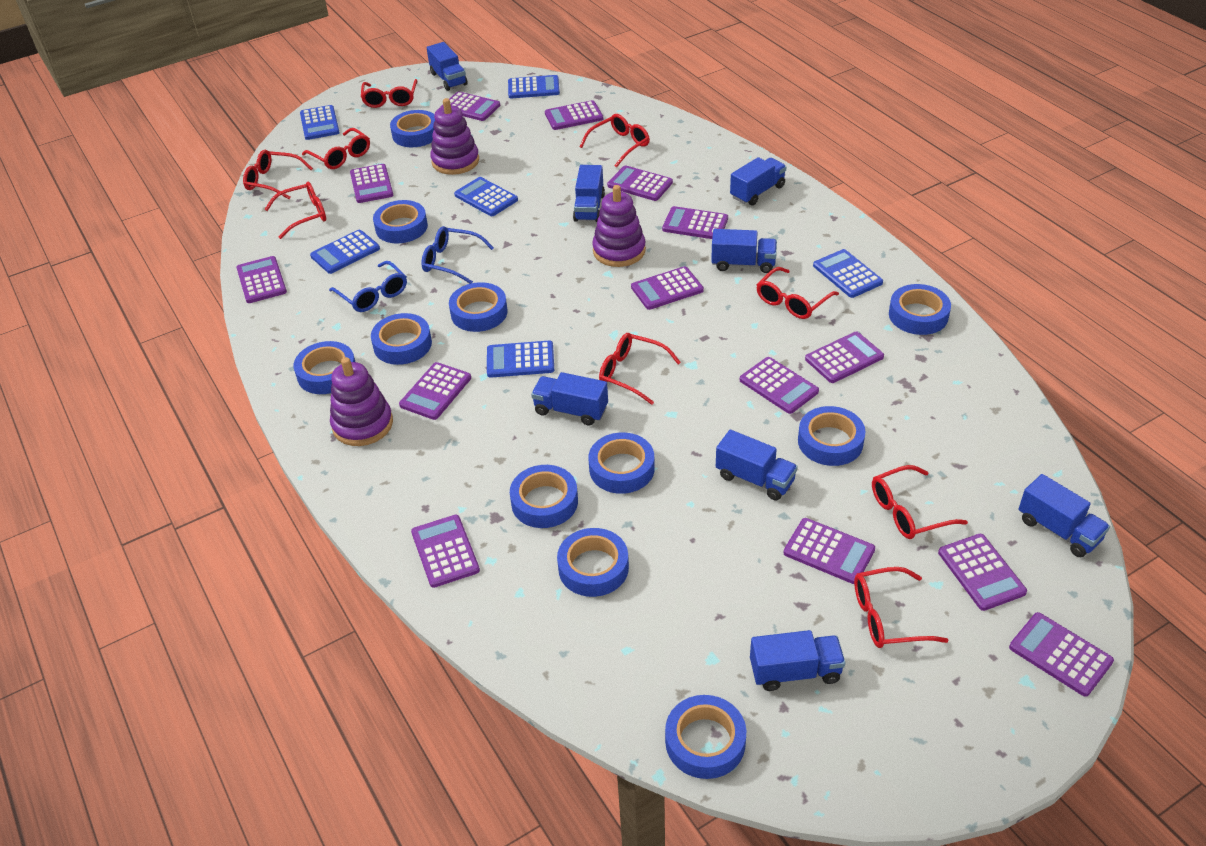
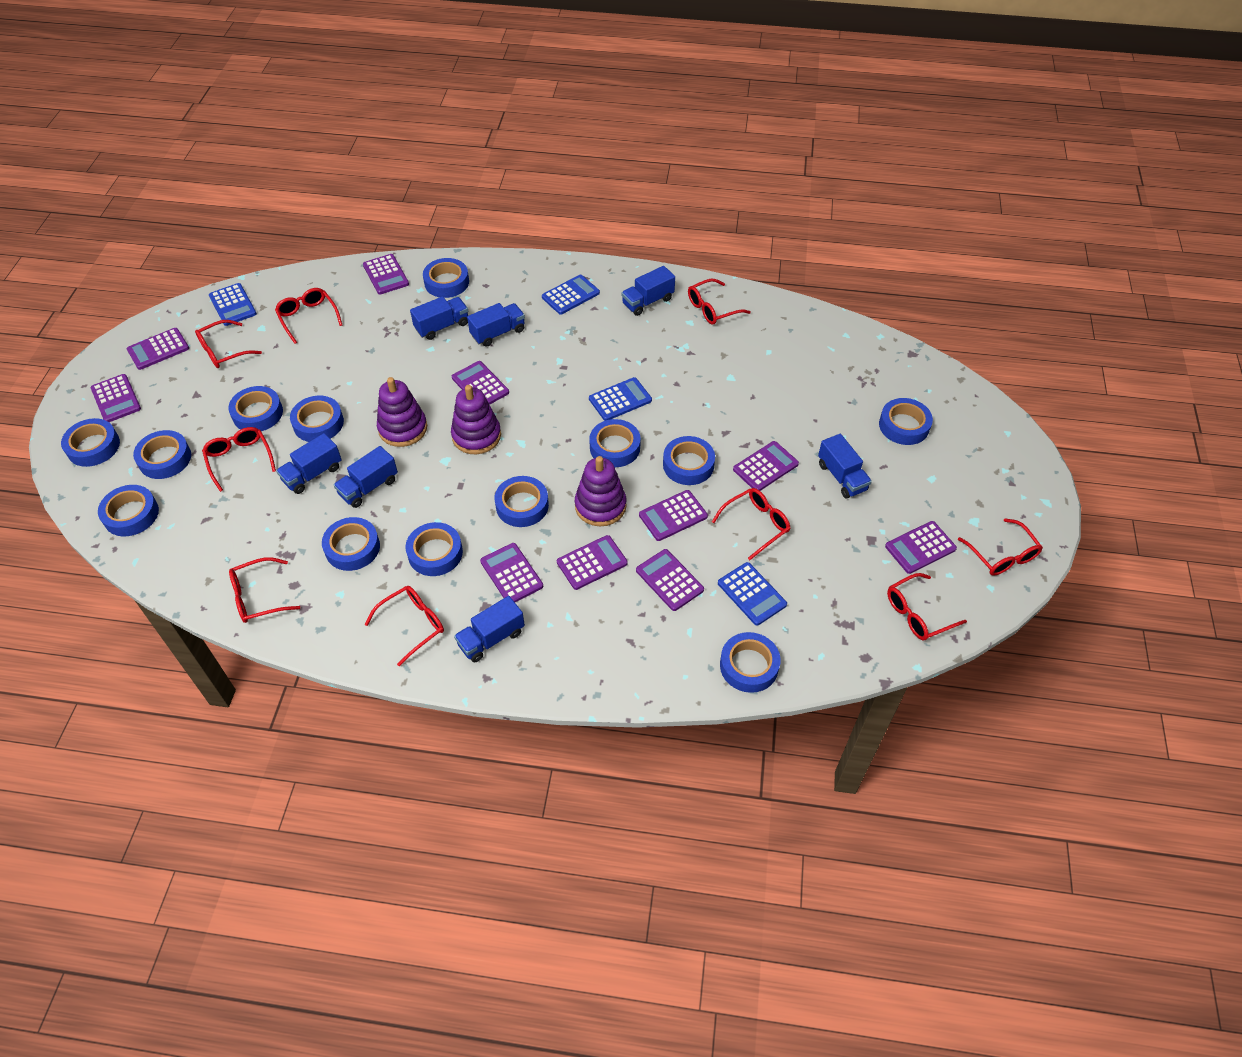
blue calculator: 6 -> 4
blue glasses: 2 -> 0
blue tape: 11 -> 13
blue truck: 8 -> 7
purple calculator: 14 -> 10

